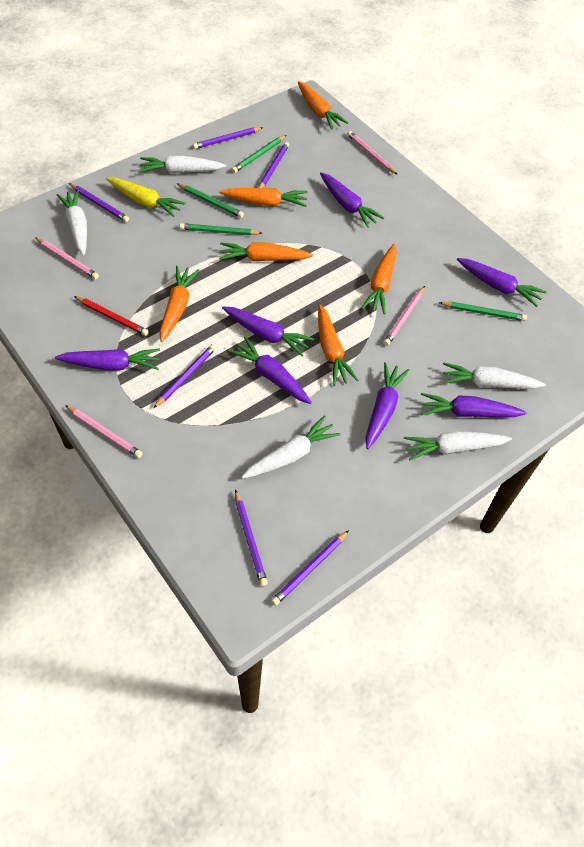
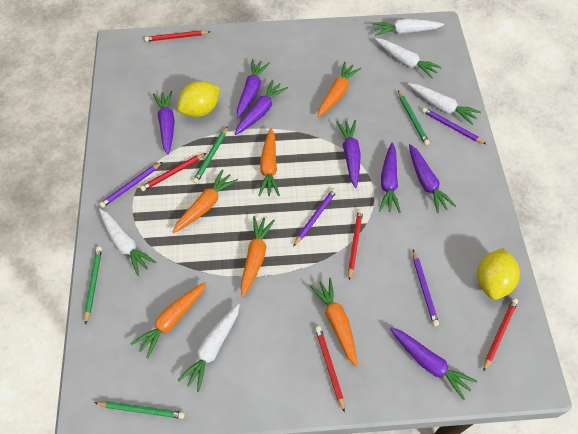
pink pencil: 4 -> 0
purple pencil: 6 -> 4
red pencil: 1 -> 5
yellow carrot: 1 -> 0
yellow lemon: 0 -> 2

